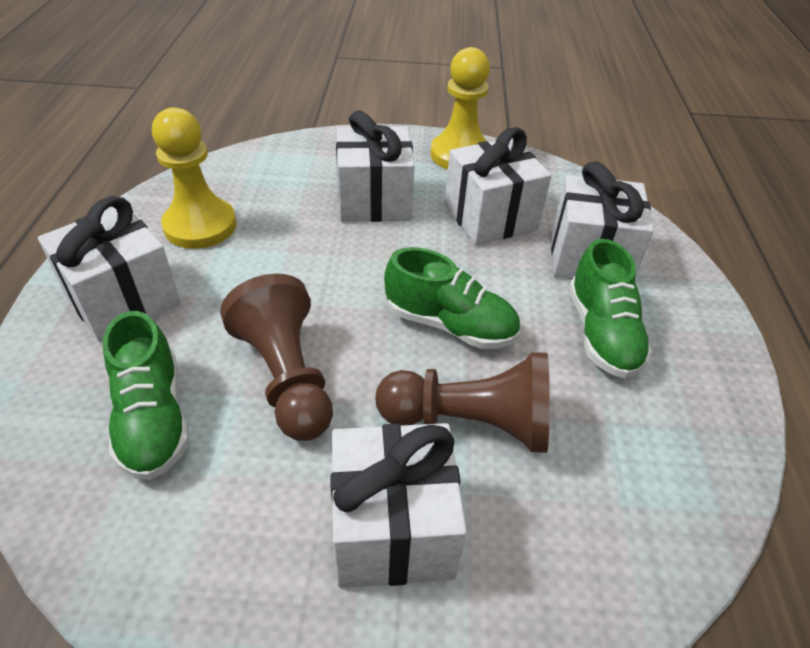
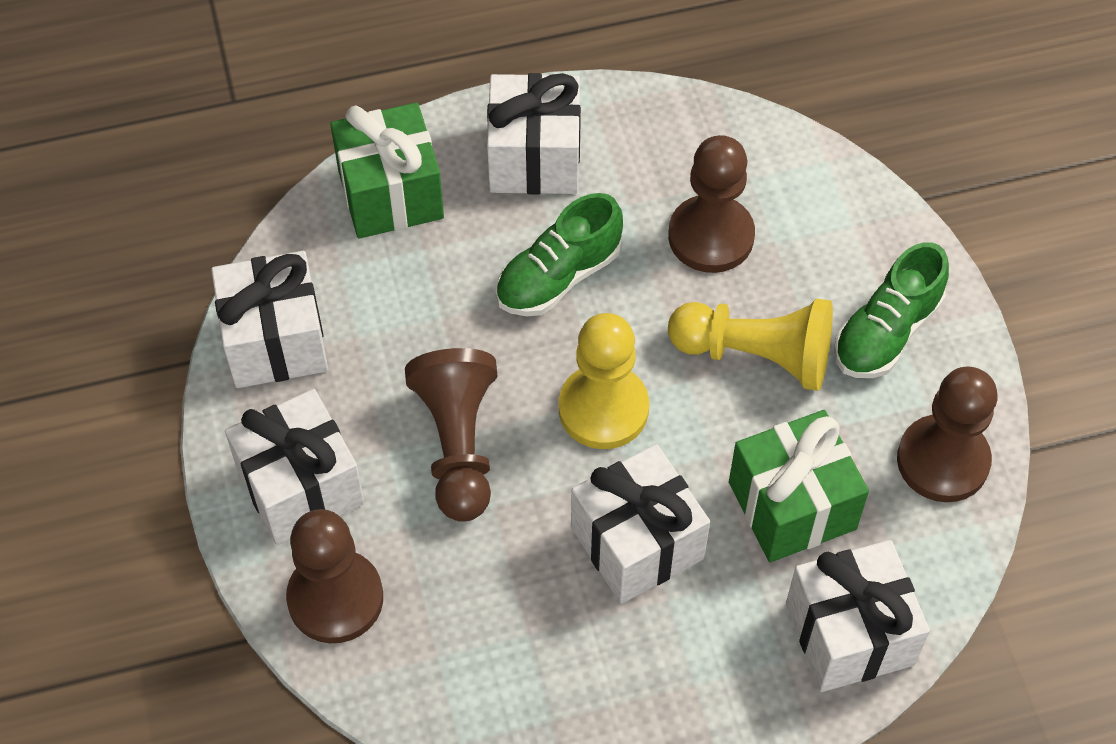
brown pawn: 2 -> 4
green gift: 0 -> 2
green shoe: 3 -> 2

